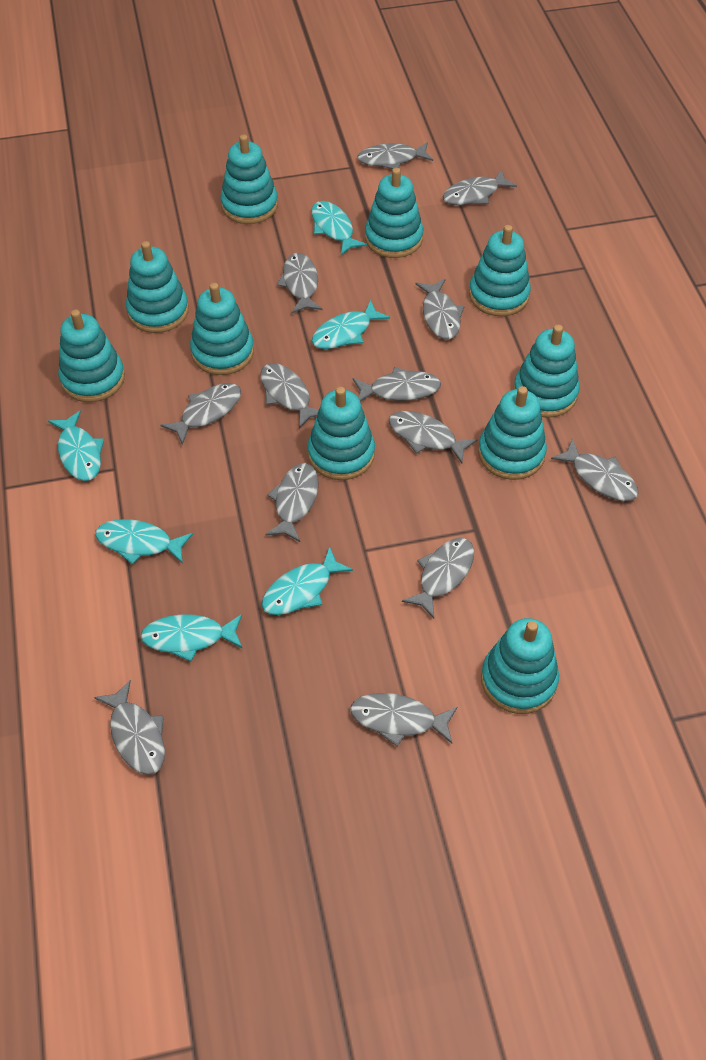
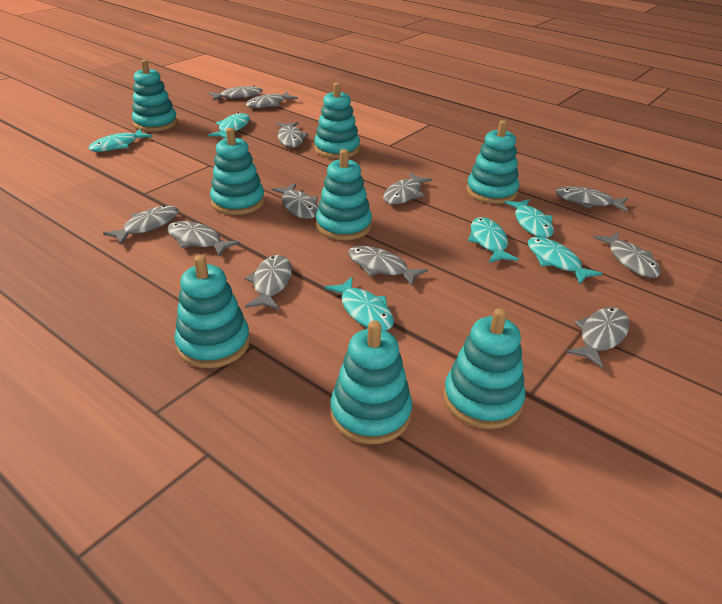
grey fish: 13 -> 12
turquoise stacking toy: 10 -> 8

